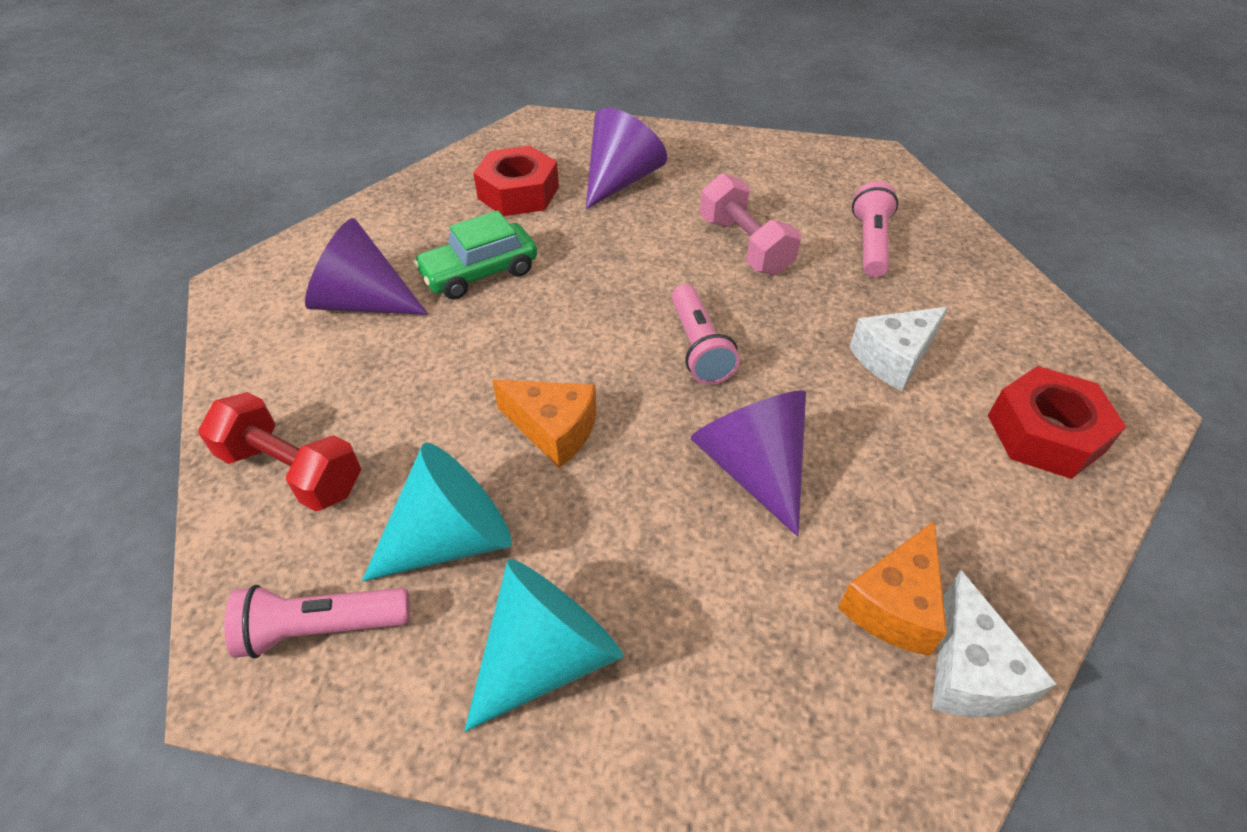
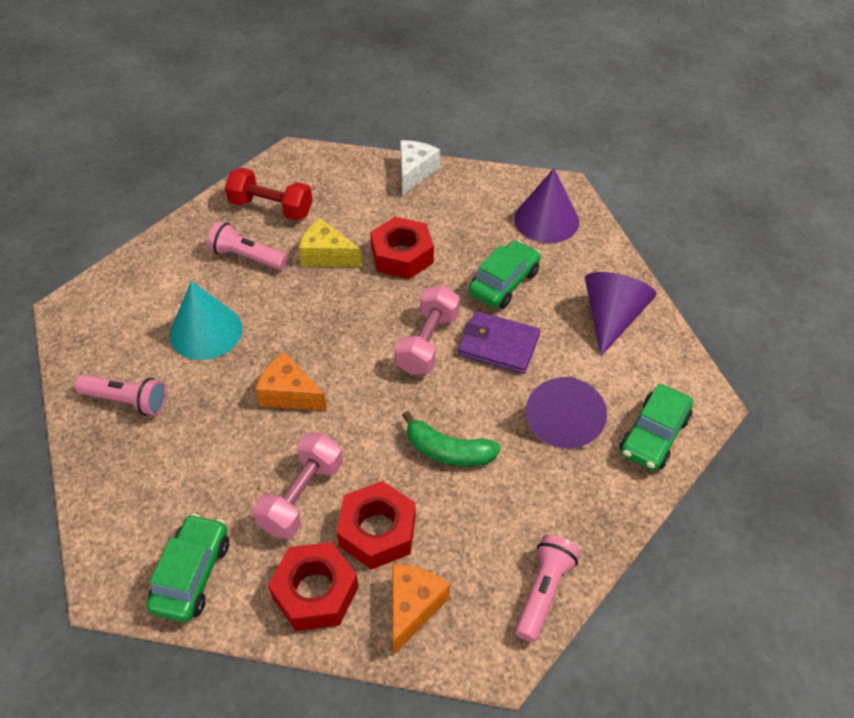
green banana: 0 -> 1
green car: 1 -> 3
pink dumbbell: 1 -> 2
purple wallet: 0 -> 1
red nut: 2 -> 3
turquoise cone: 2 -> 1
white cheese: 2 -> 1
yellow cheese: 0 -> 1

